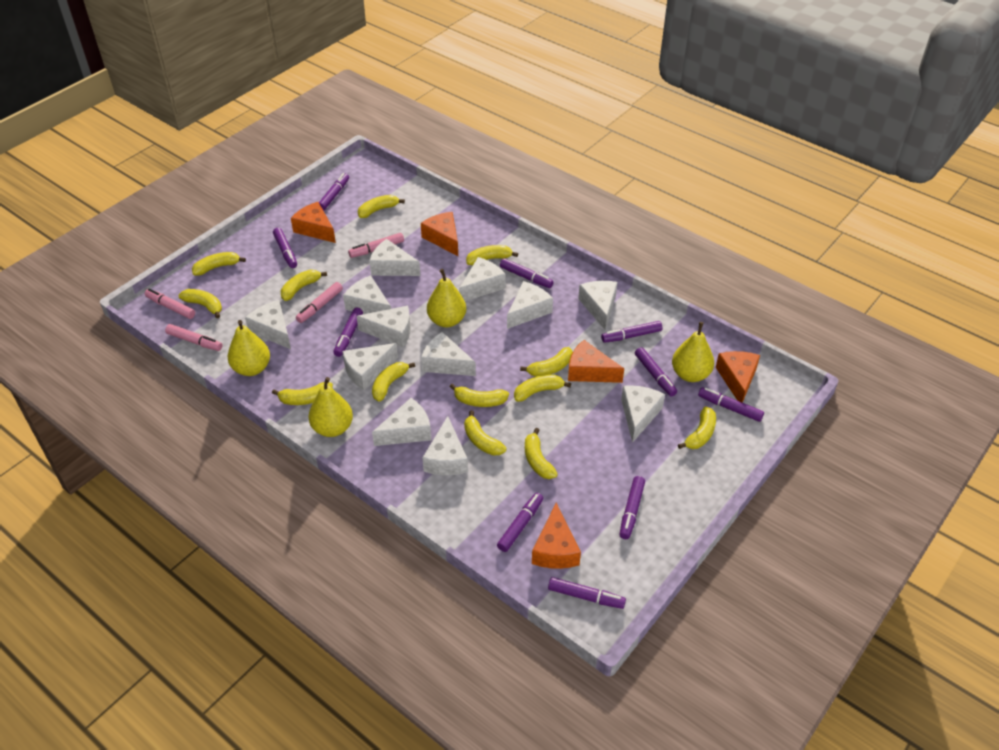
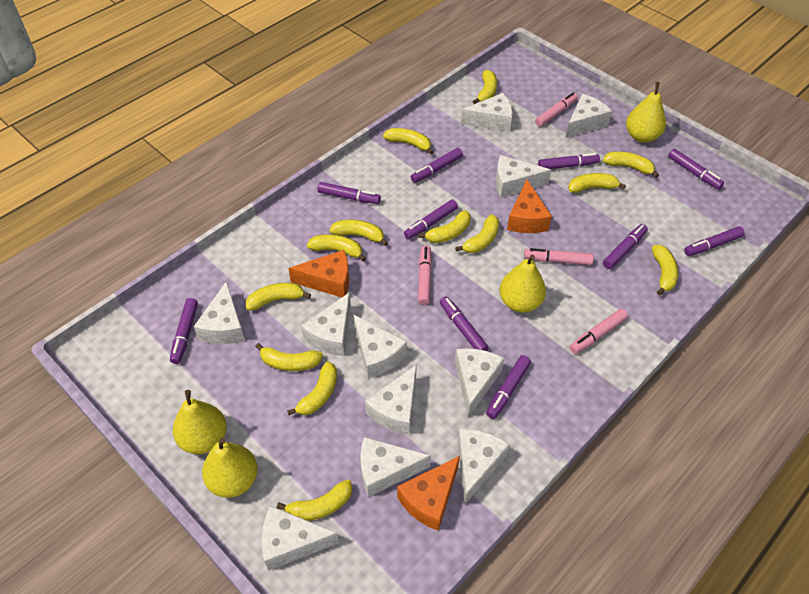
orange cheese: 5 -> 3
white cheese: 12 -> 11

